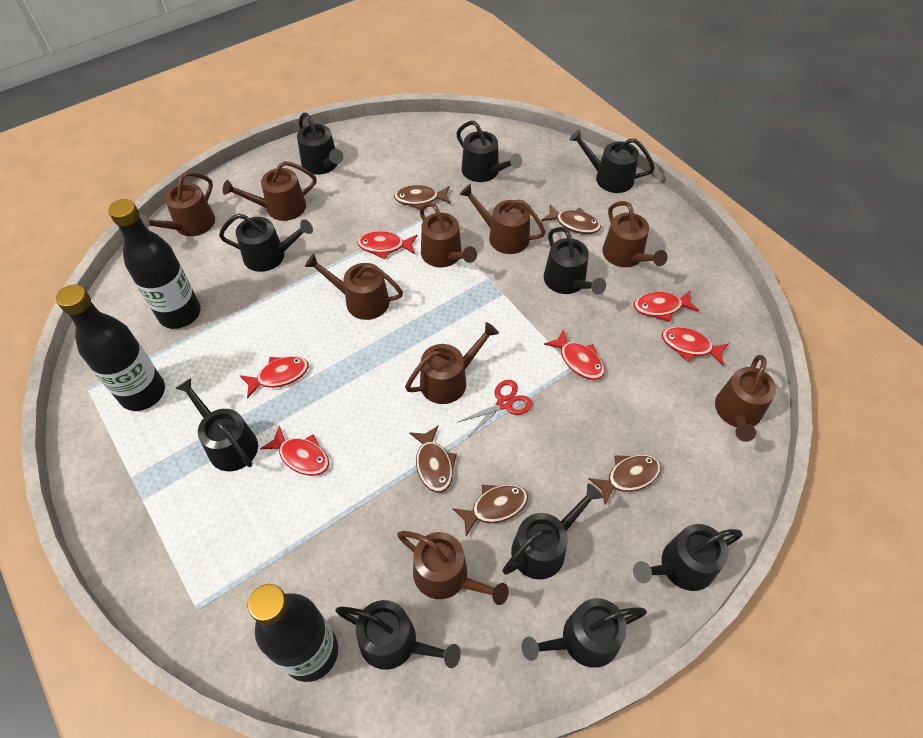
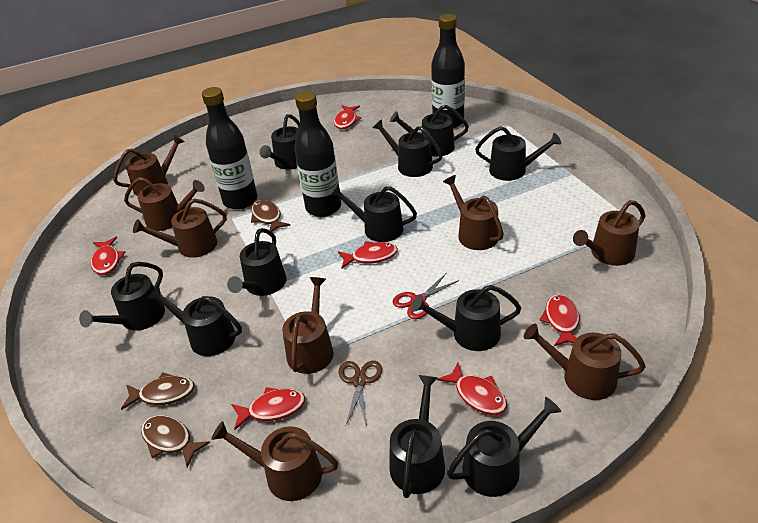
black watering can: 10 -> 11
brown fish: 5 -> 3
brown scissors: 0 -> 1
brown watering can: 9 -> 8

